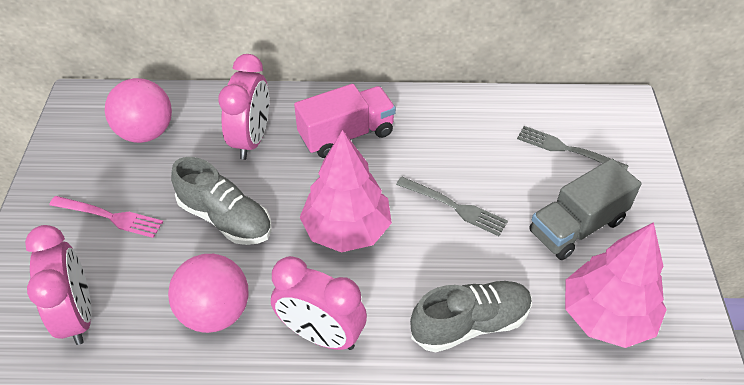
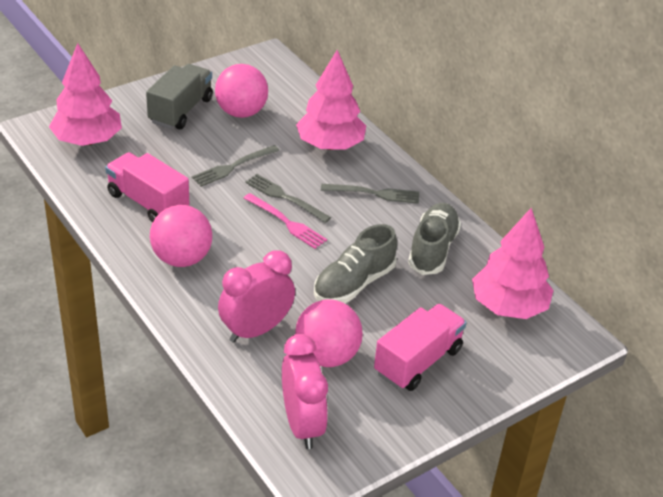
grey fork: 2 -> 3
pink ball: 2 -> 3
pink clock: 3 -> 2
pink tree: 2 -> 3
pink truck: 1 -> 2

